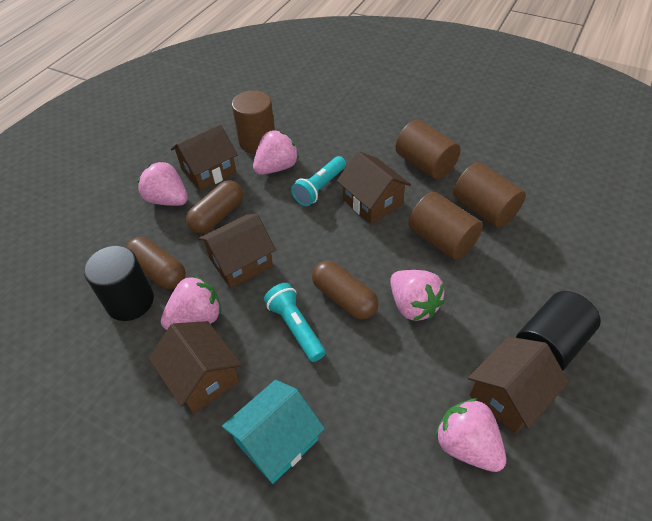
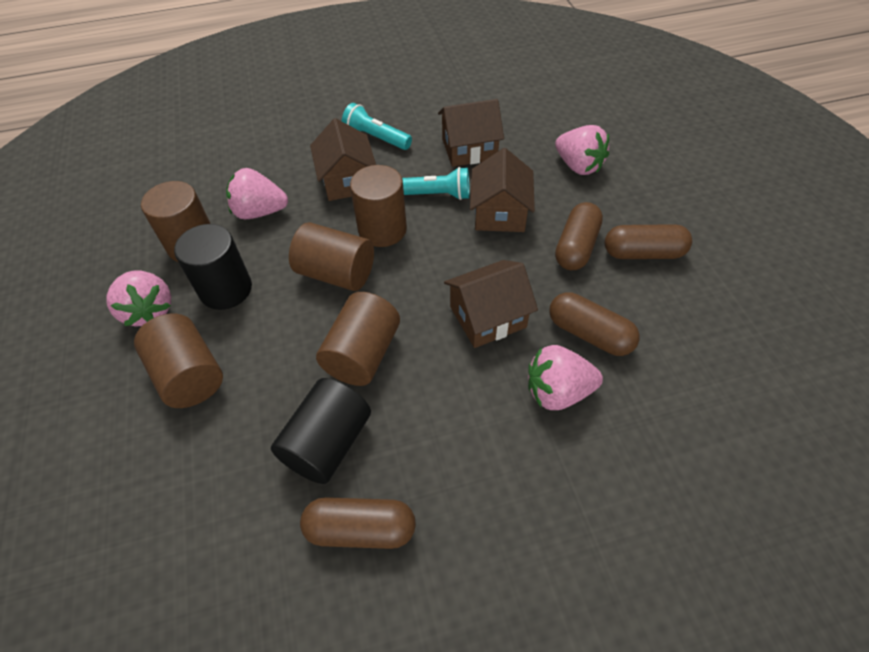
brown capsule: 3 -> 4
brown cylinder: 4 -> 5
brown house: 5 -> 4
pink strawberry: 5 -> 4
turquoise house: 1 -> 0

